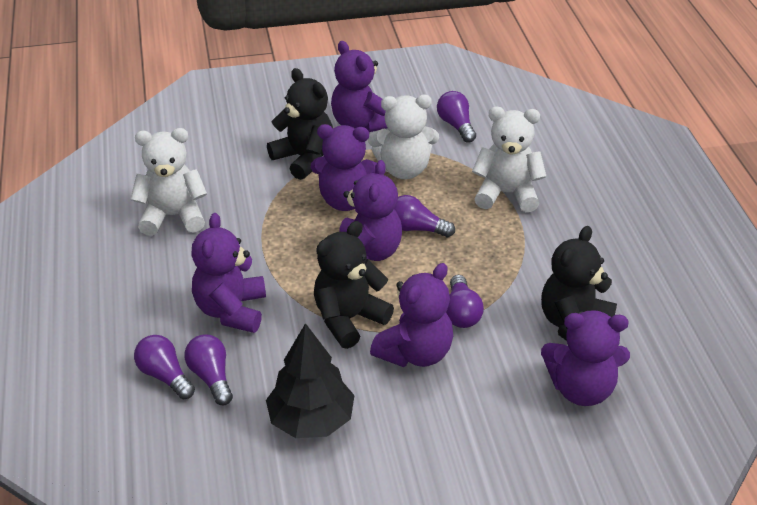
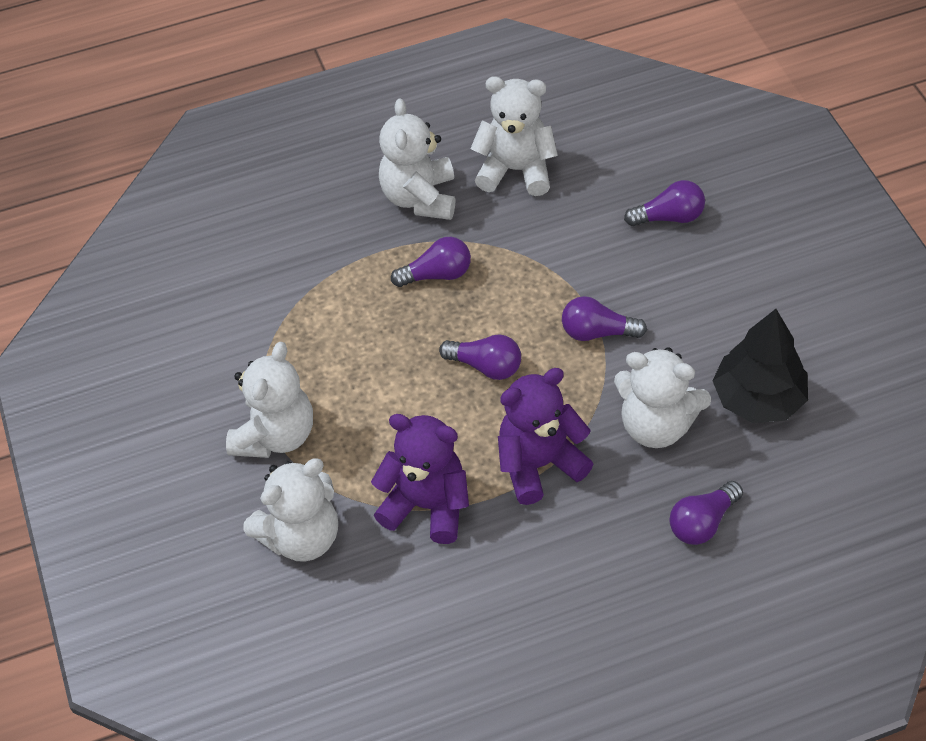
black teddy bear: 3 -> 0
purple teddy bear: 6 -> 2
white teddy bear: 3 -> 5

